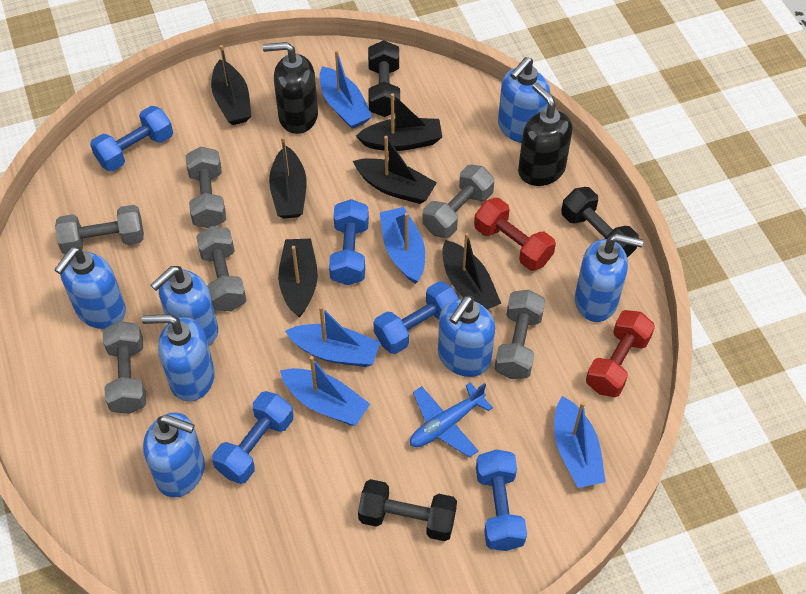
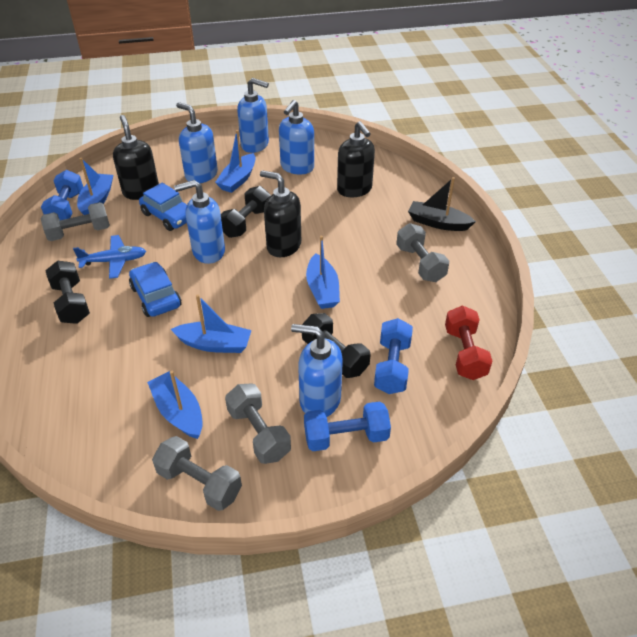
black boat: 6 -> 1
black soap dispenser: 2 -> 3
blue car: 0 -> 2
blue dumbbell: 5 -> 3
blue soap dispenser: 7 -> 5
grey dumbbell: 6 -> 4
red dumbbell: 2 -> 1

